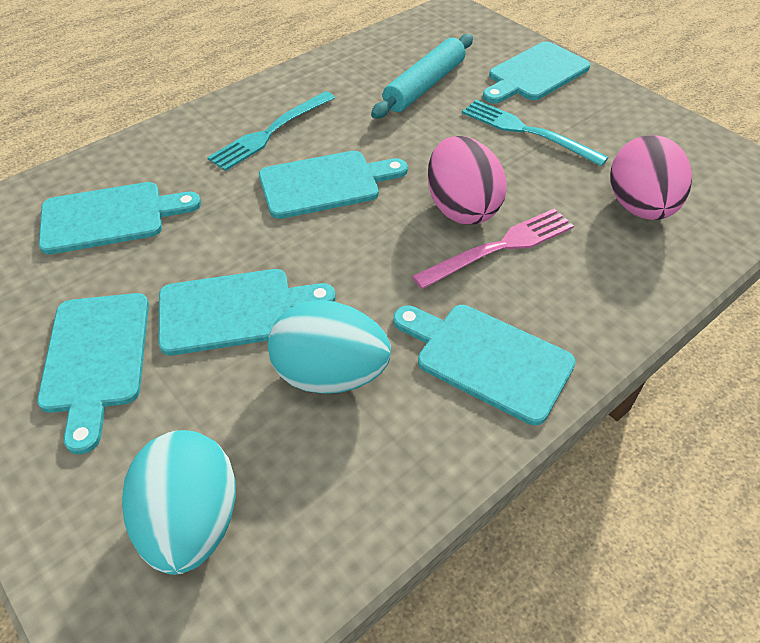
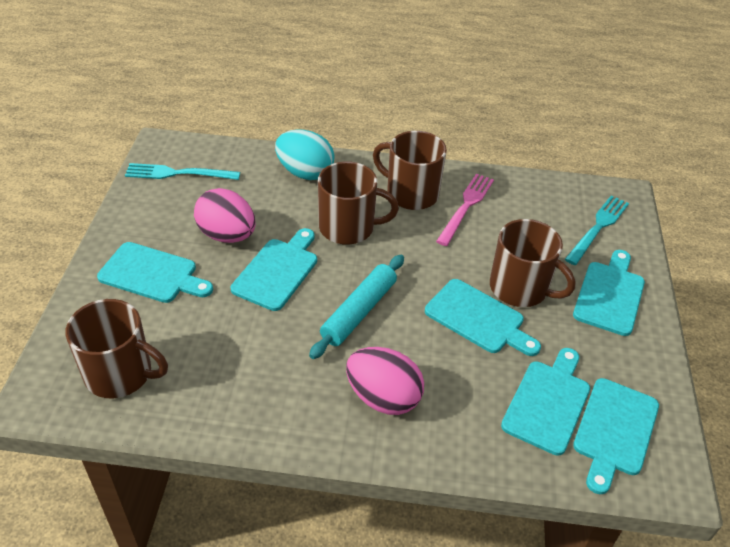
brown mug: 0 -> 4
turquoise egg: 2 -> 1

